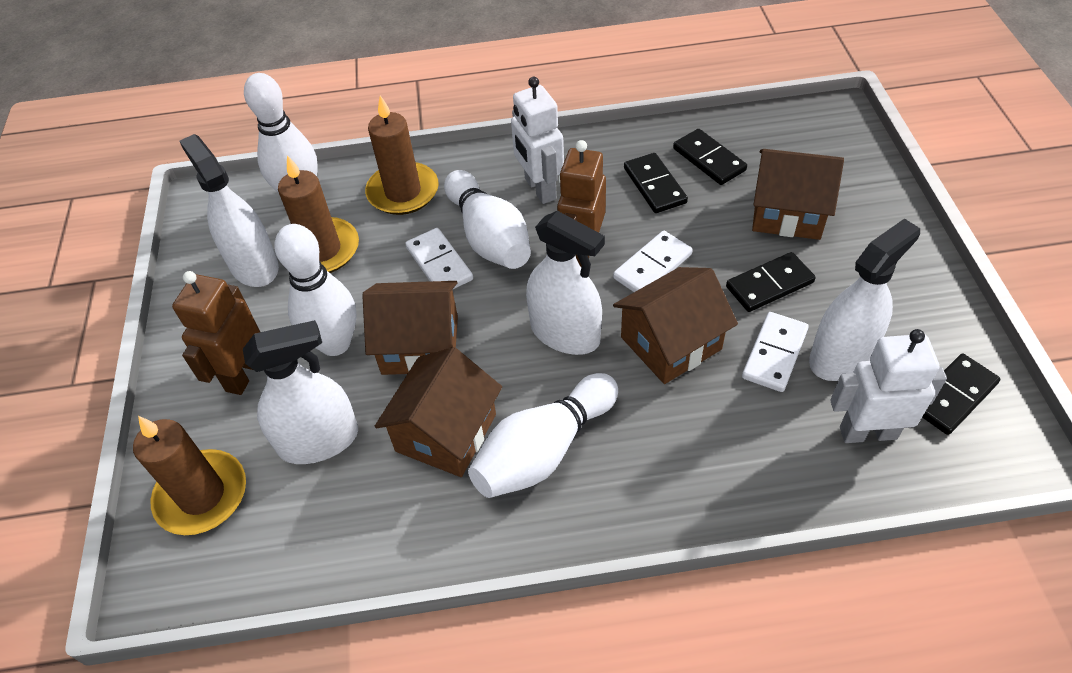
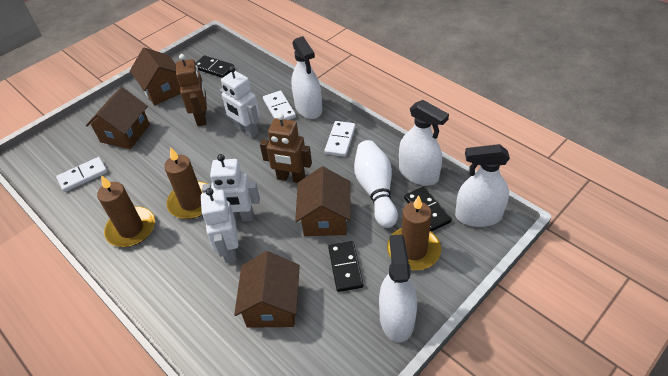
black domino: 4 -> 3
white bowling pin: 4 -> 1
white robot: 2 -> 3

